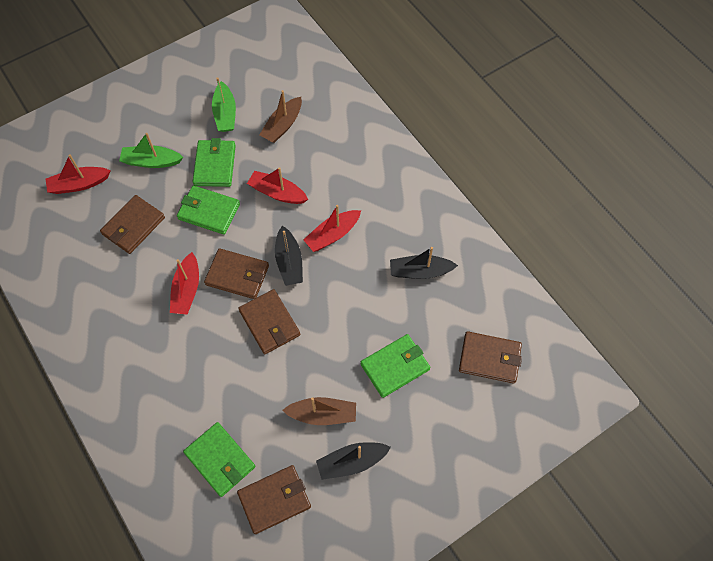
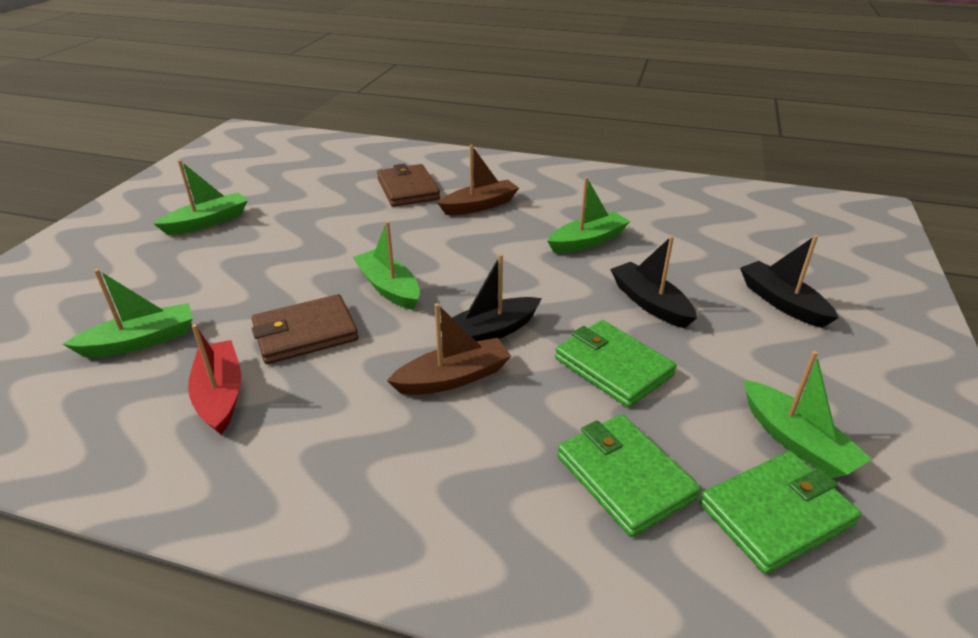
brown wallet: 5 -> 2
green boat: 2 -> 5
green wallet: 4 -> 3
red boat: 4 -> 1

